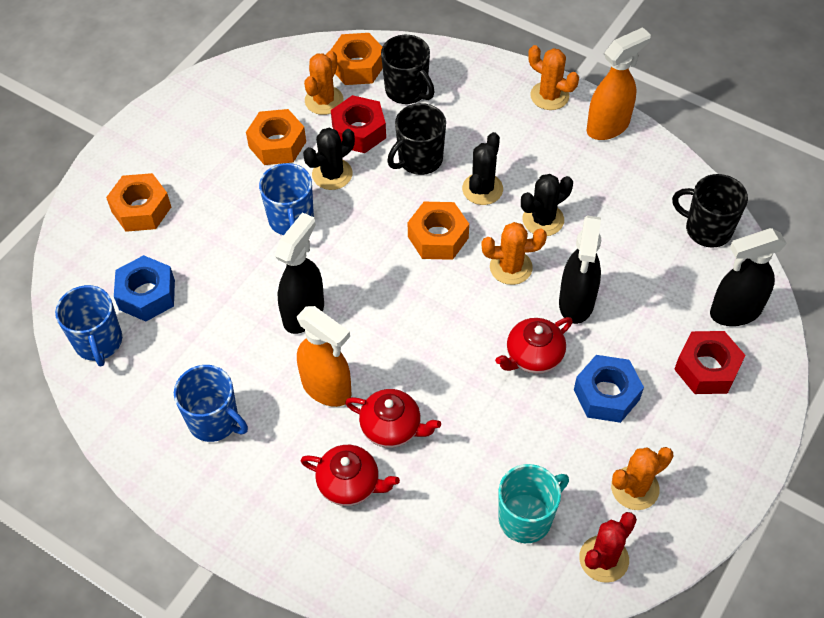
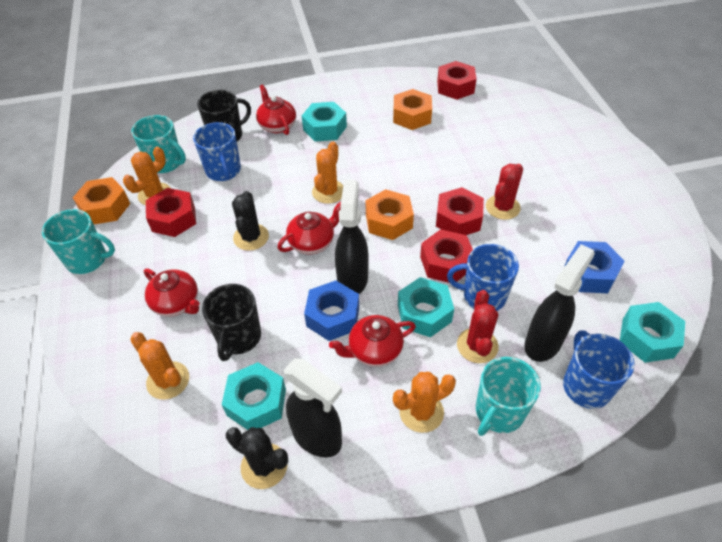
black cactus: 3 -> 2
black mug: 3 -> 2
orange nut: 4 -> 3
orange spray bottle: 2 -> 0
red cactus: 1 -> 2
red nut: 2 -> 4
red teapot: 3 -> 4
turquoise mug: 1 -> 3
turquoise nut: 0 -> 4

